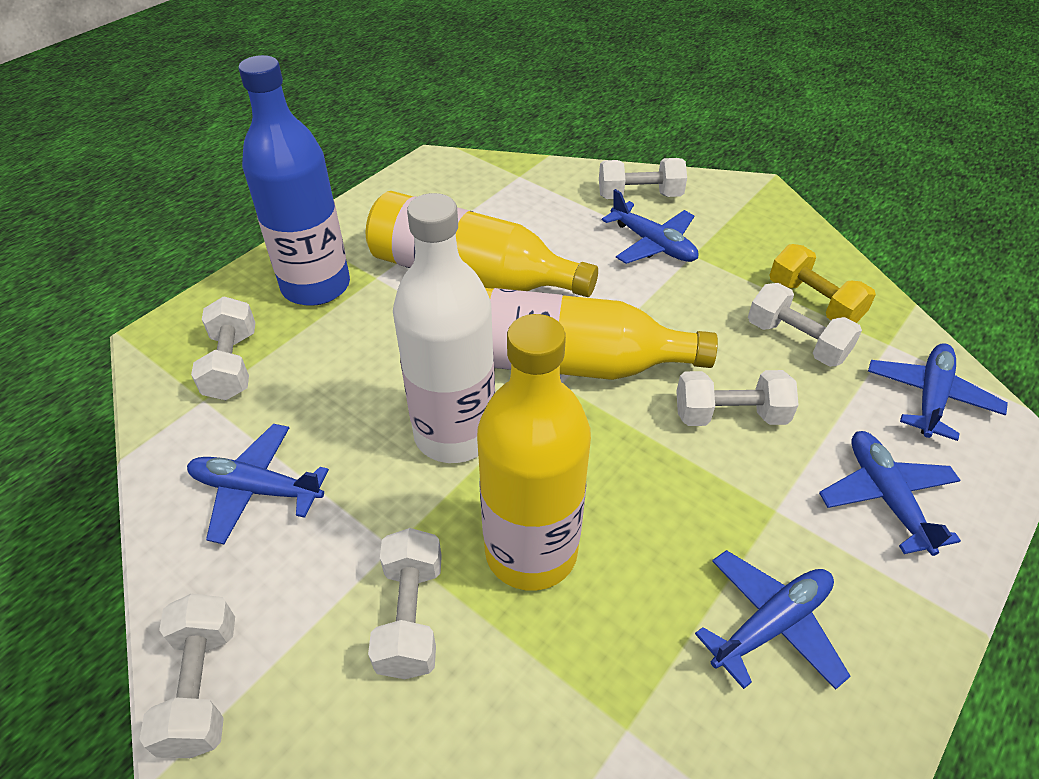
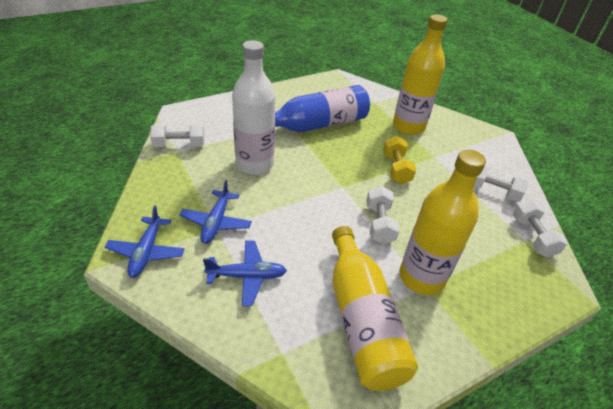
blue plane: 5 -> 3
white dumbbell: 6 -> 4

